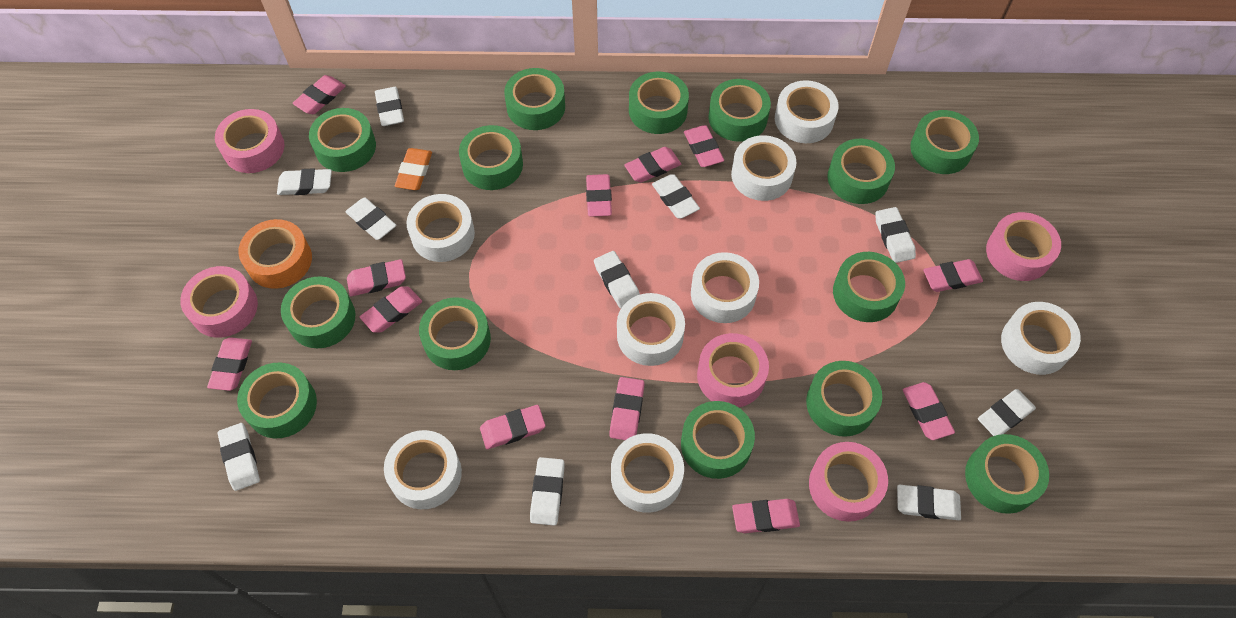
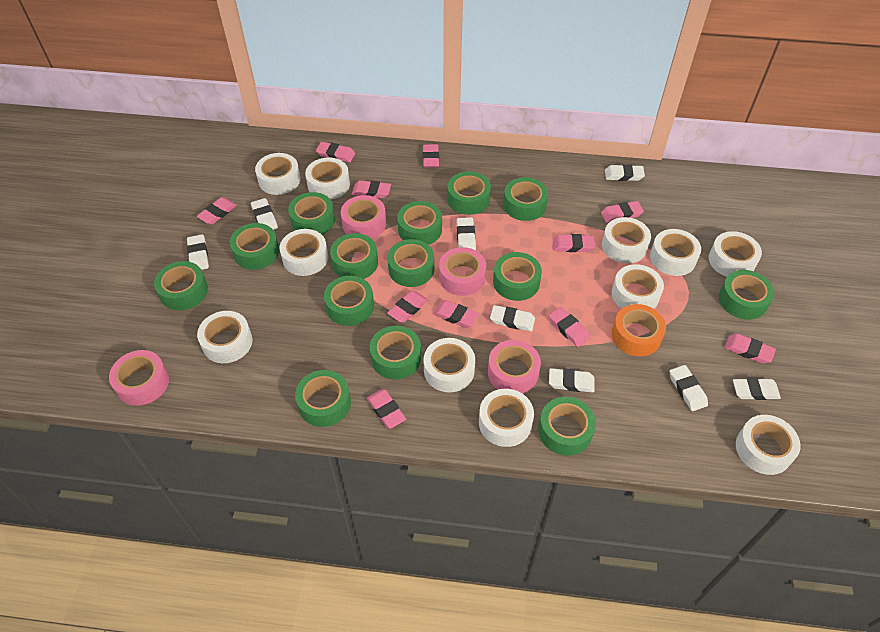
orange eraser: 1 -> 0
pink eraser: 12 -> 11
pink tape: 5 -> 4
white eraser: 10 -> 8
white tape: 8 -> 11

